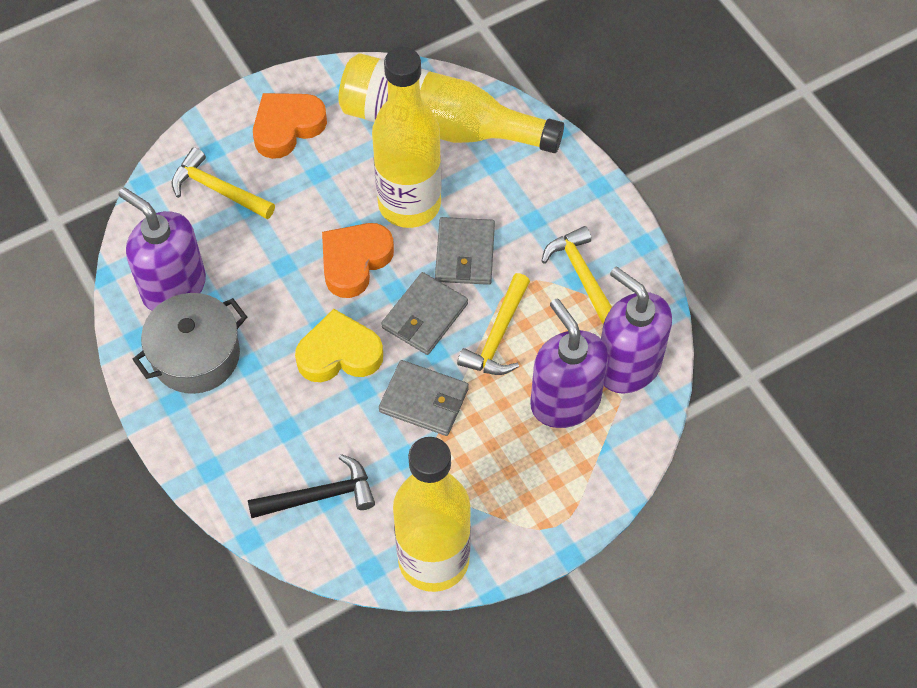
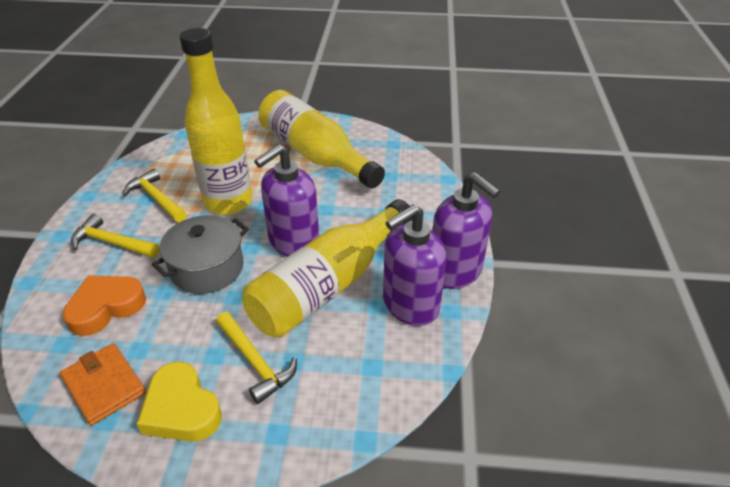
black hammer: 1 -> 0
grey wallet: 3 -> 0
orange heart: 2 -> 1
orange wallet: 0 -> 1

